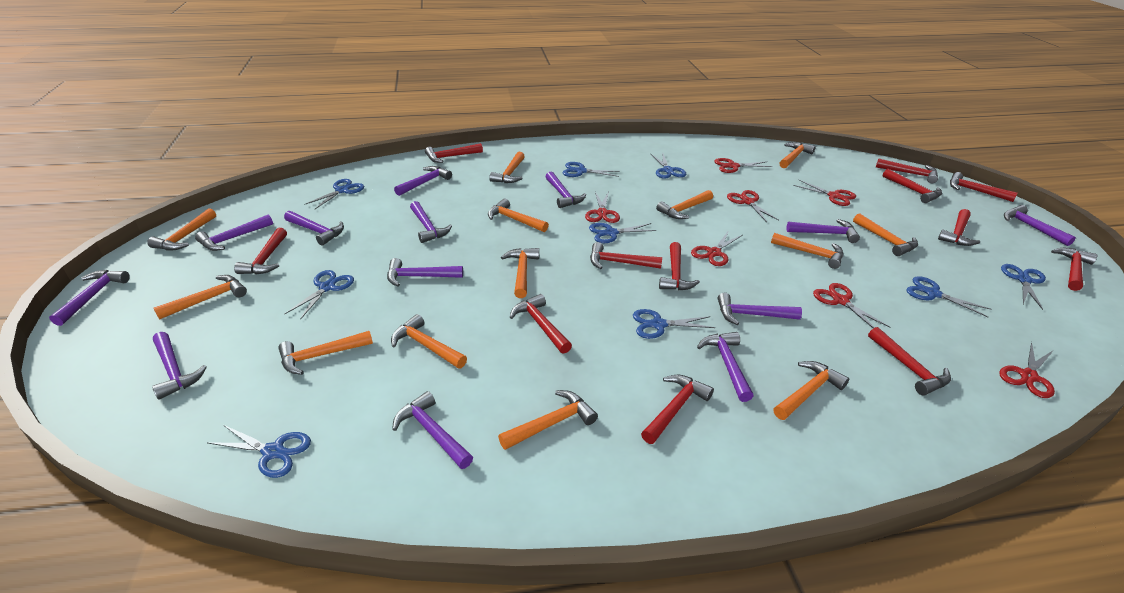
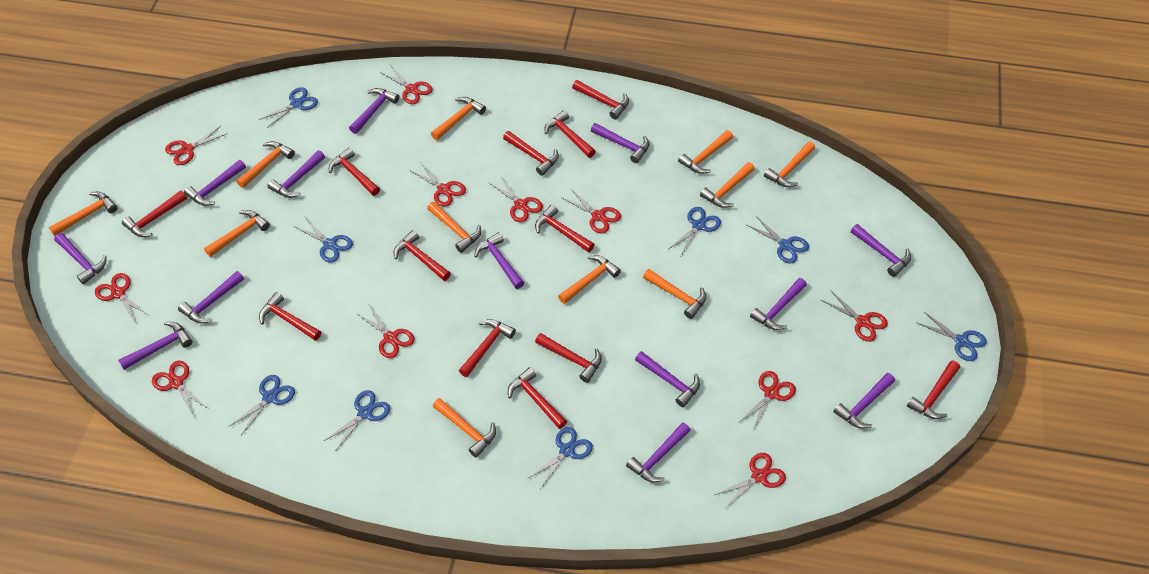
blue scissors: 9 -> 8
orange hammer: 13 -> 11
red scissors: 7 -> 11

